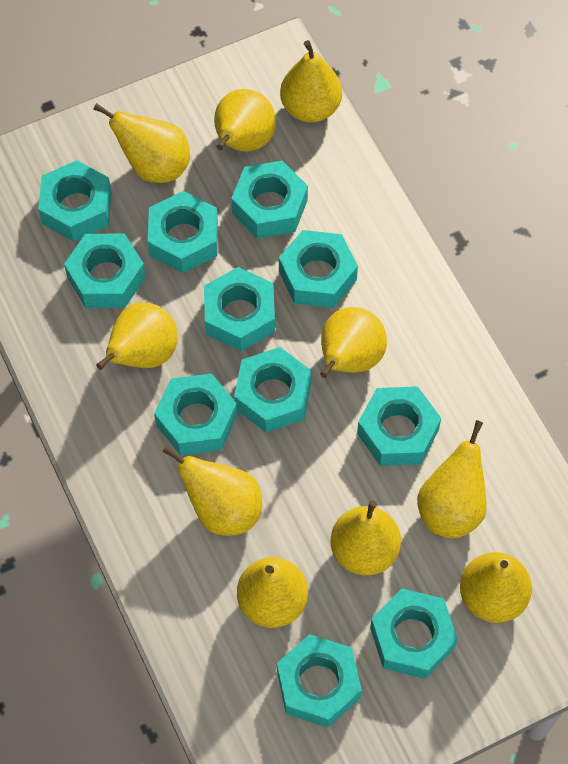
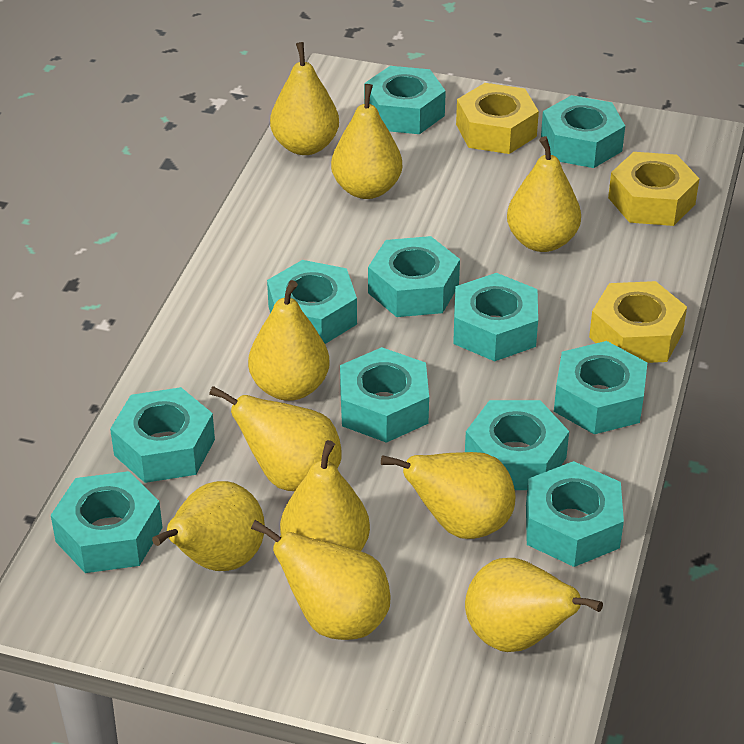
yellow nut: 0 -> 3

